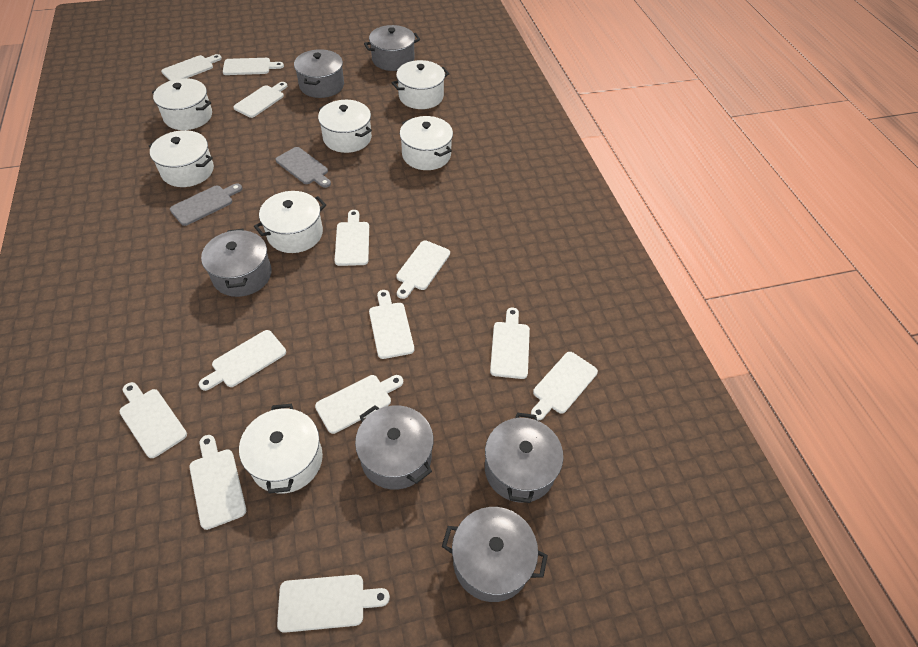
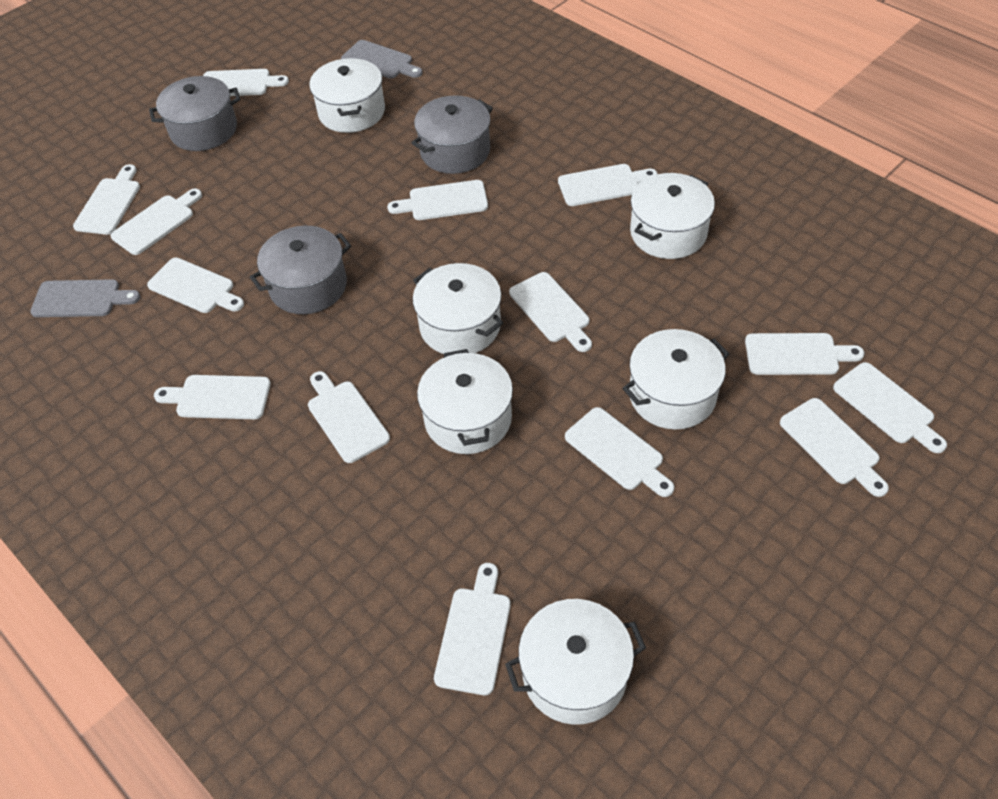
grey pot: 6 -> 3
white cutting board: 13 -> 14
white pot: 7 -> 6

